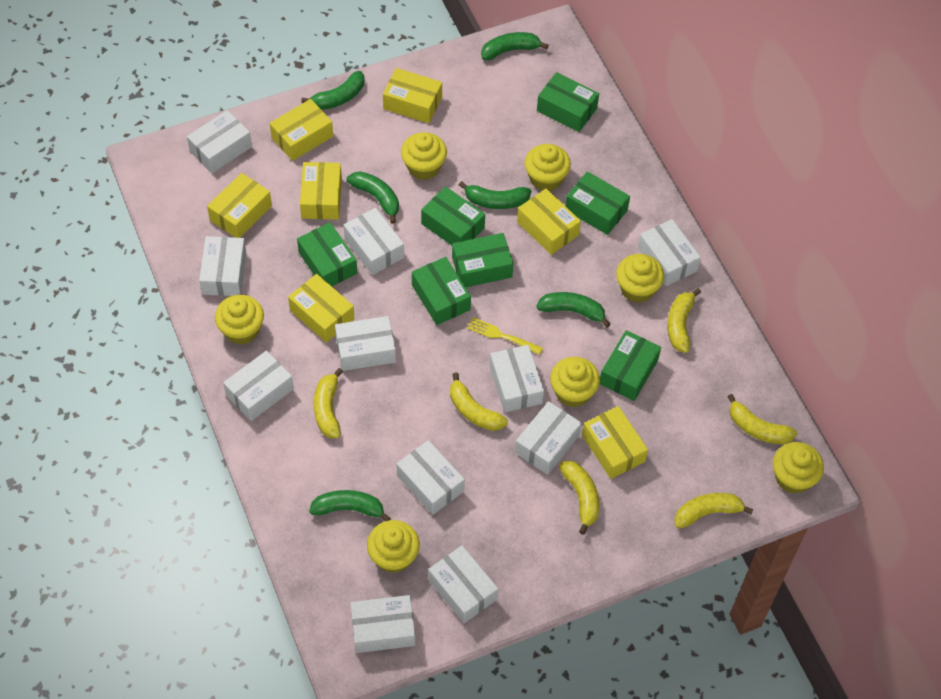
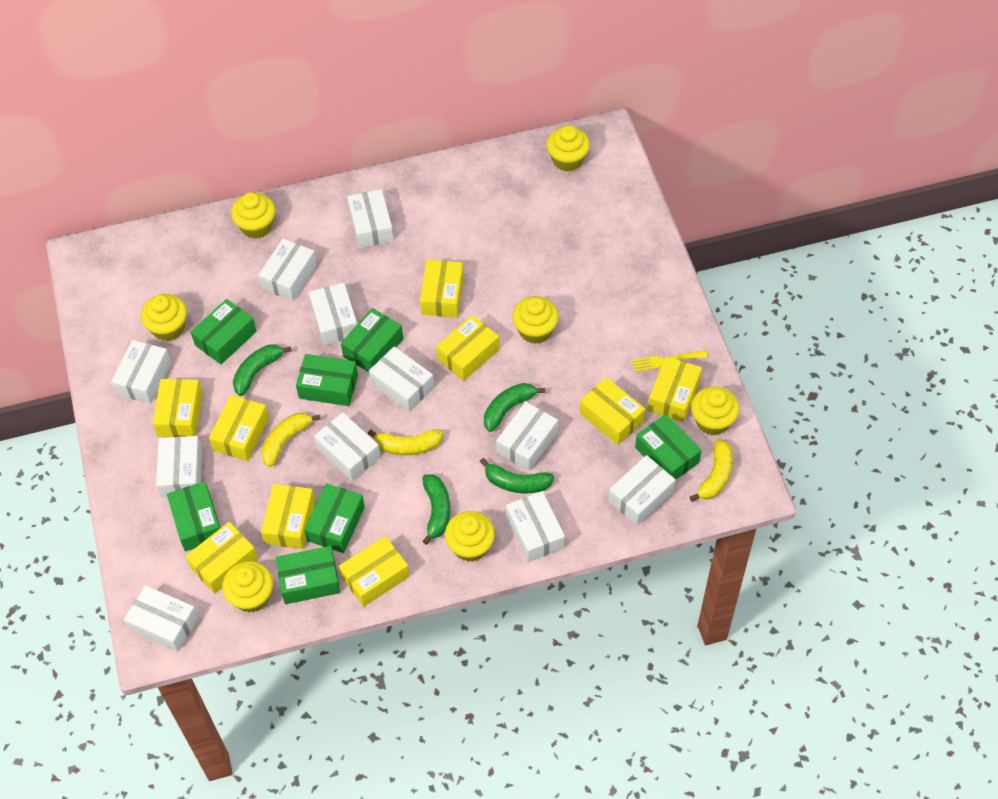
green banana: 6 -> 4
yellow banana: 6 -> 3
yellow box: 7 -> 9

